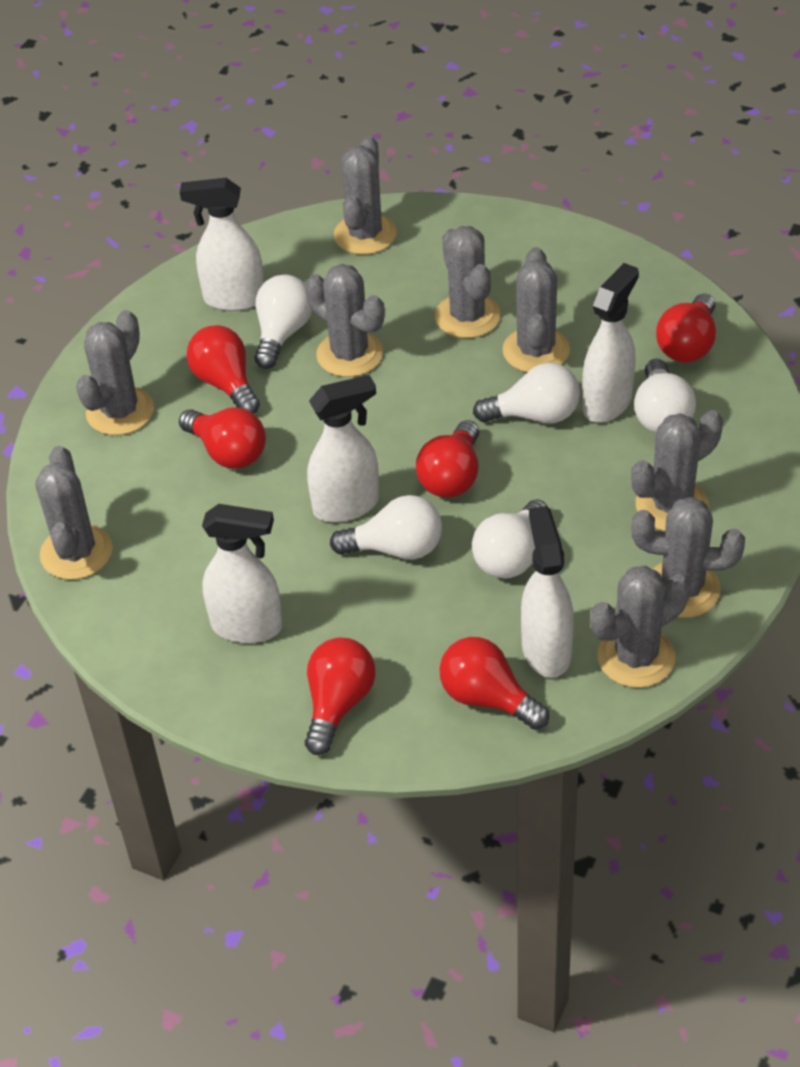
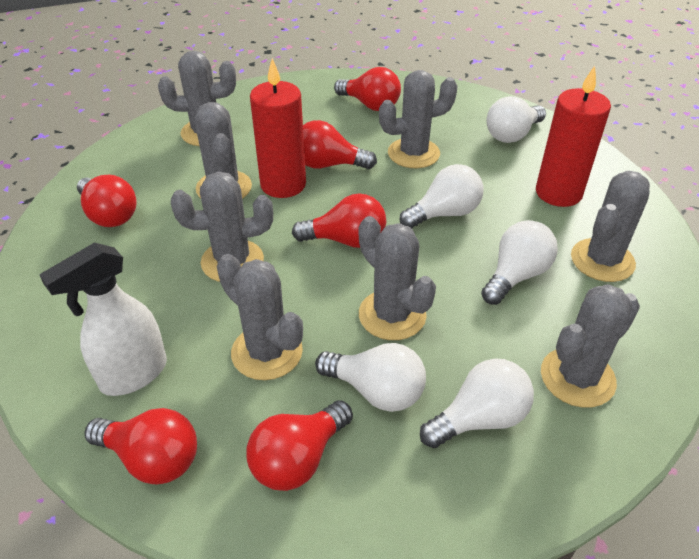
grey cactus: 9 -> 8
red candle: 0 -> 2
white spray bottle: 5 -> 1

